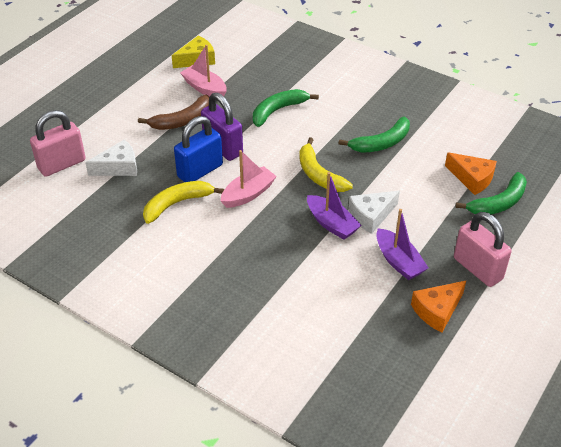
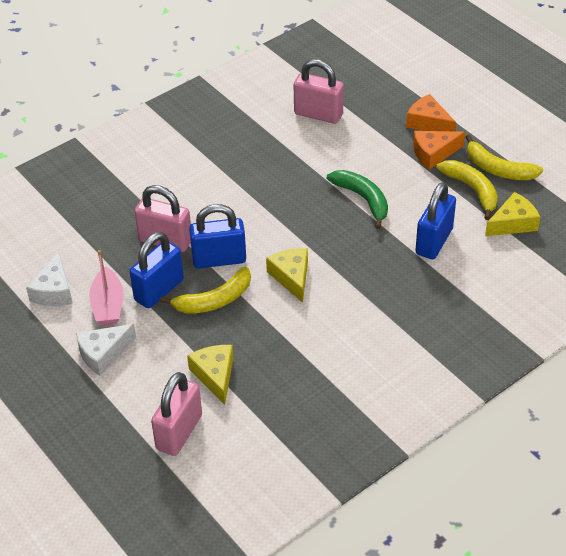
blue padlock: 1 -> 3
brown banana: 1 -> 0
green banana: 3 -> 1
pink boat: 2 -> 1
pink padlock: 2 -> 3
purple boat: 2 -> 0
purple padlock: 1 -> 0
yellow banana: 2 -> 3
yellow cheese: 1 -> 3

